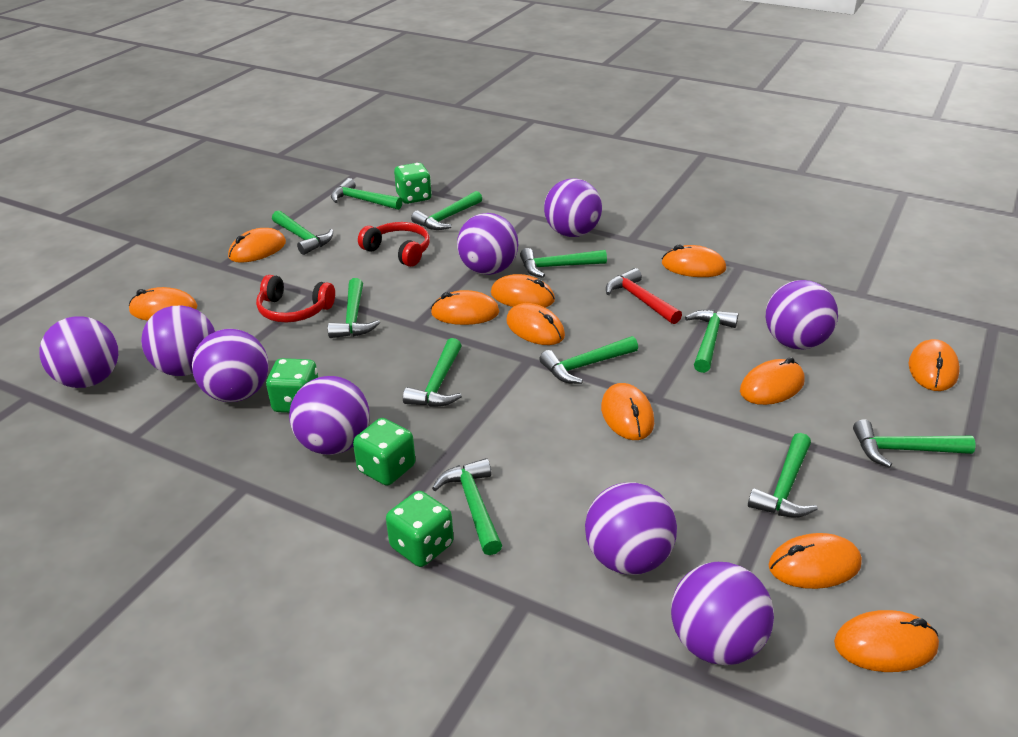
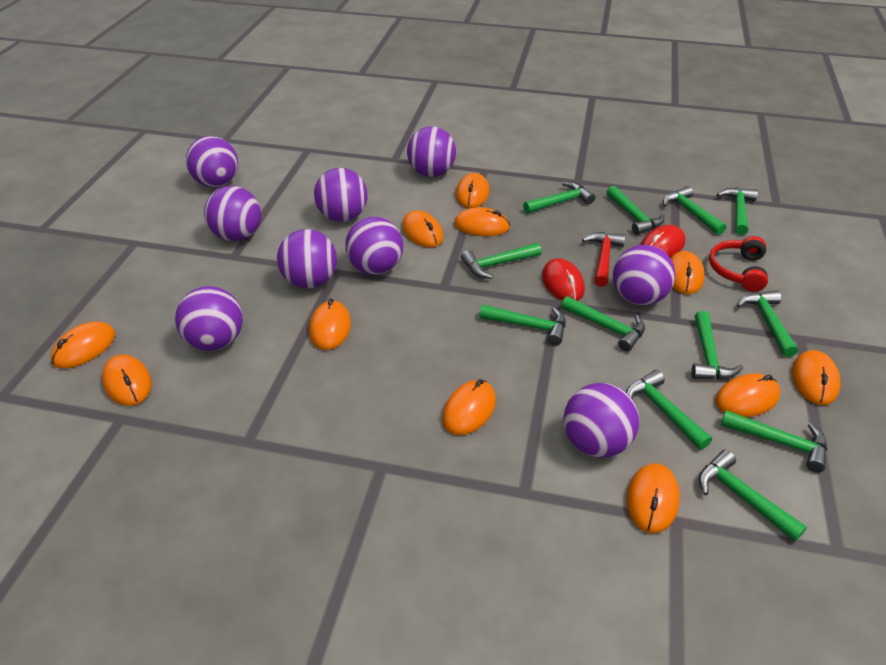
green dice: 4 -> 0
green hammer: 11 -> 12
red headphones: 2 -> 1
red mouse: 0 -> 2

